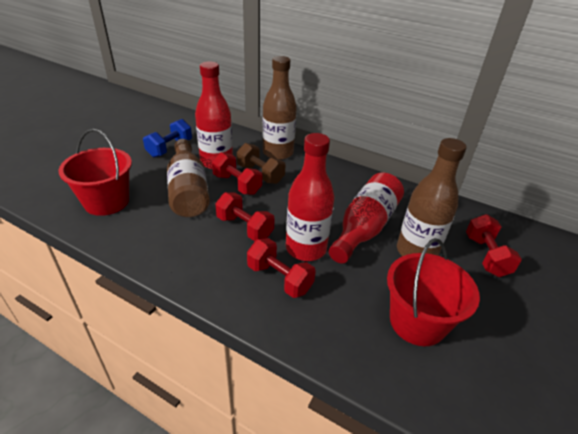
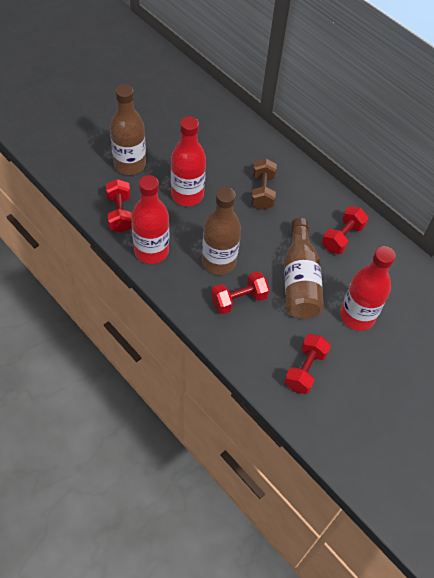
blue dumbbell: 1 -> 0
red bucket: 2 -> 0

